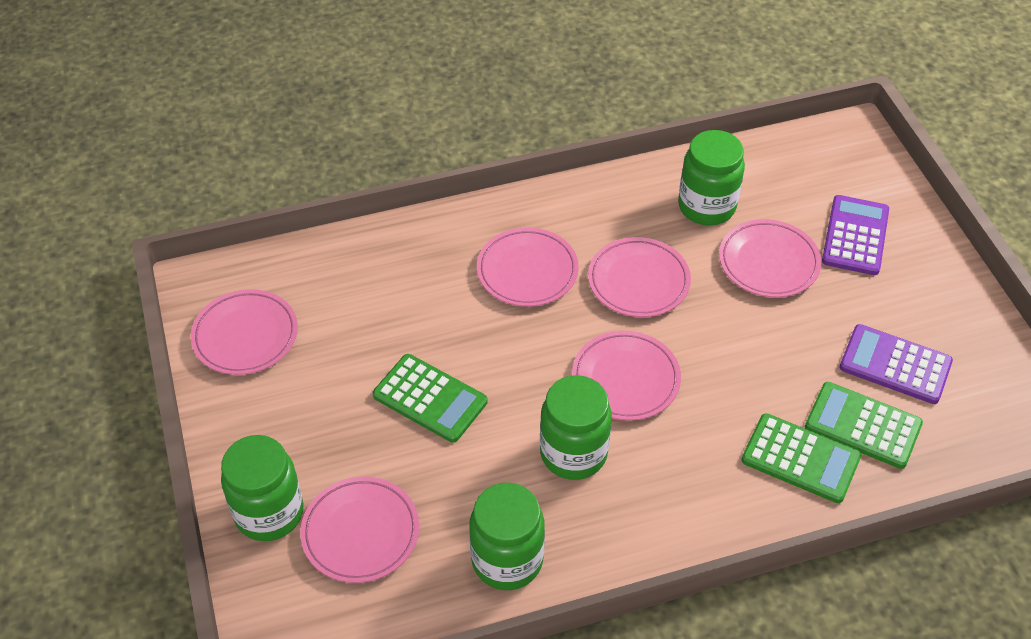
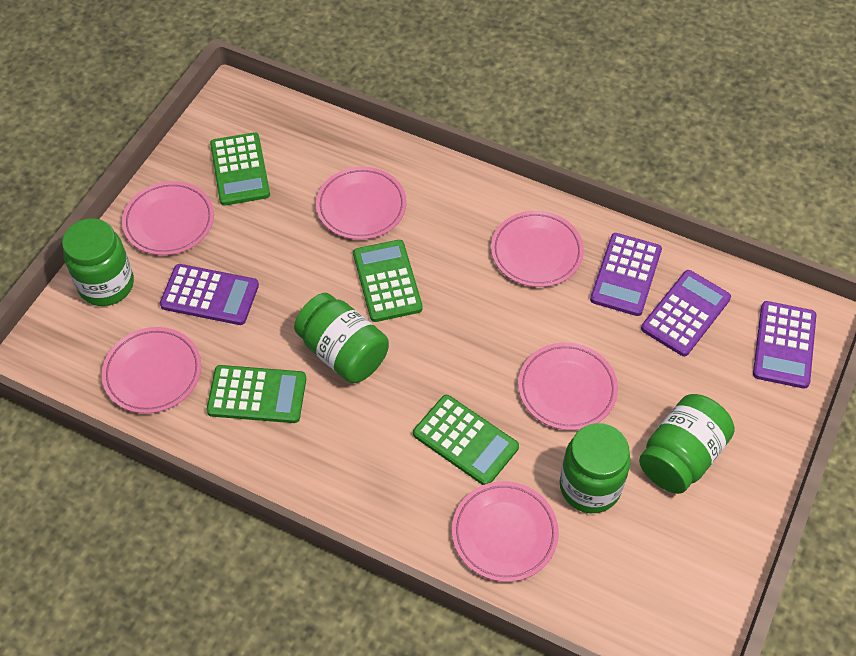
green calculator: 3 -> 4
purple calculator: 2 -> 4

